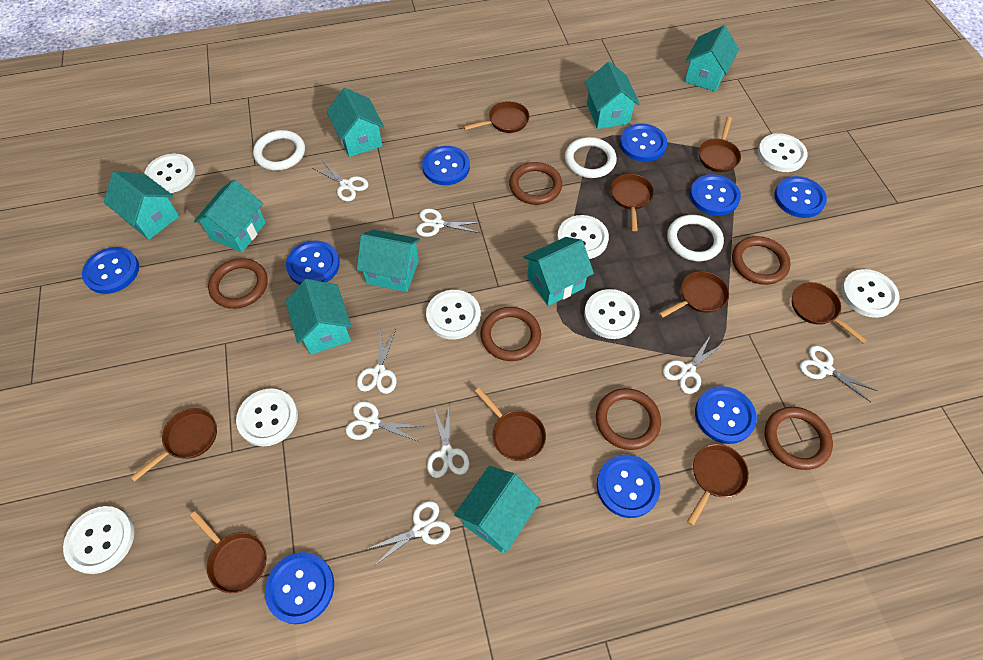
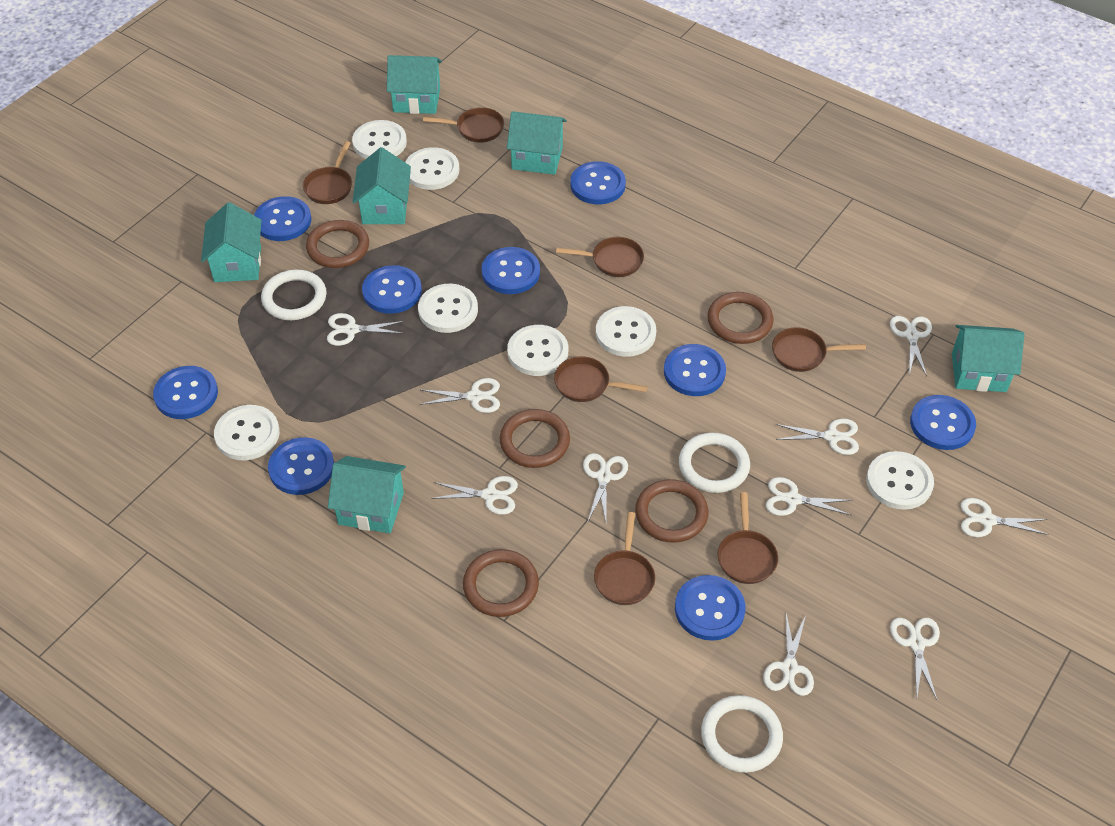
brown pan: 9 -> 7
brown ring: 6 -> 5
turquoise house: 9 -> 6
white button: 8 -> 7
white scissors: 8 -> 10

